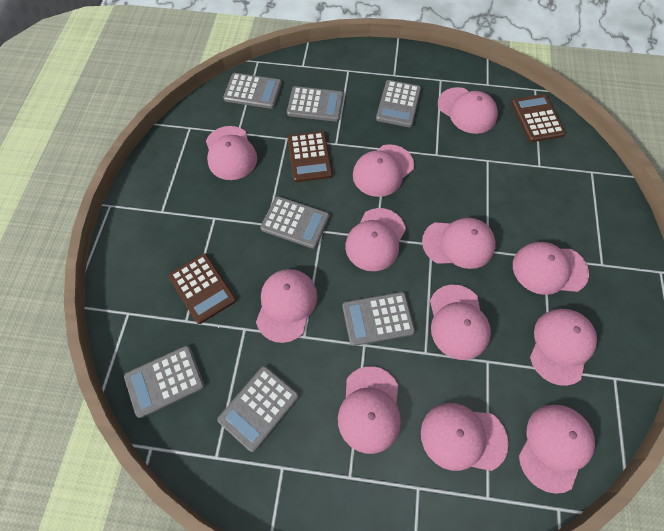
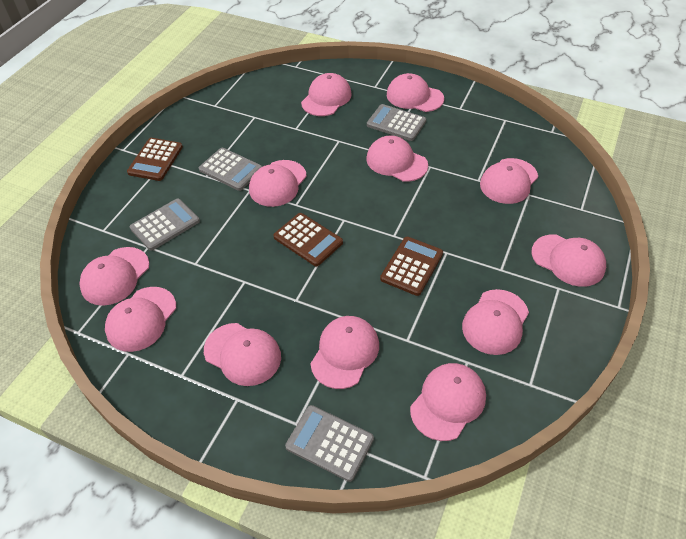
grey calculator: 7 -> 4

